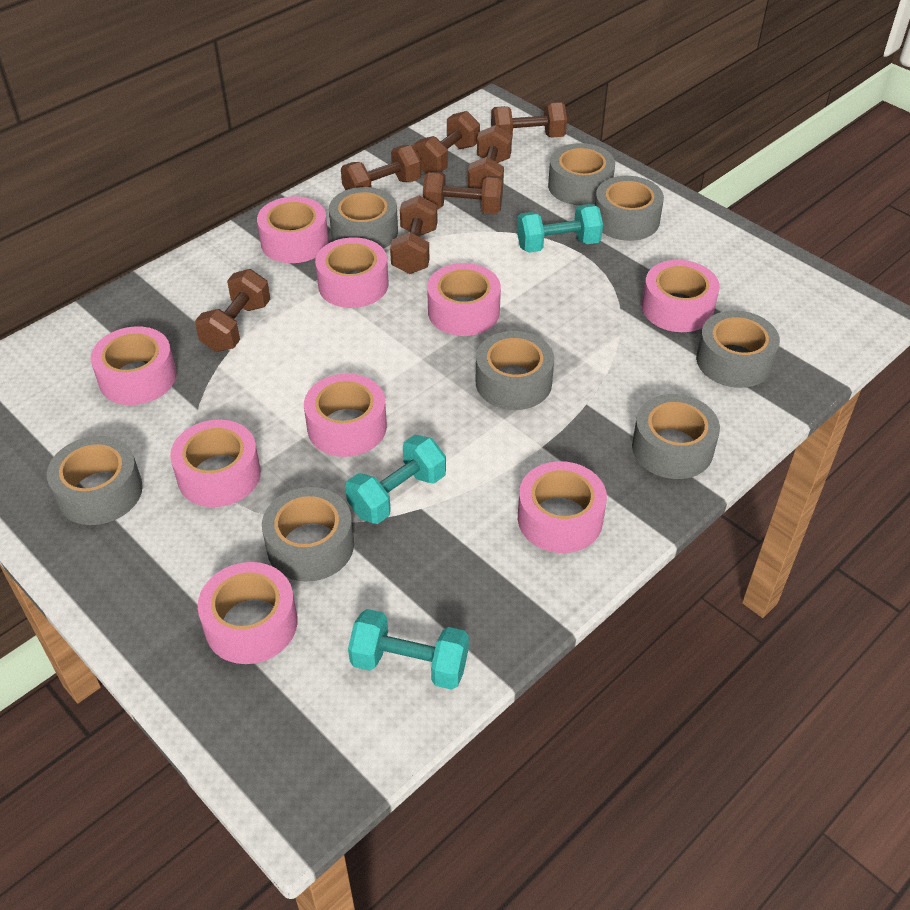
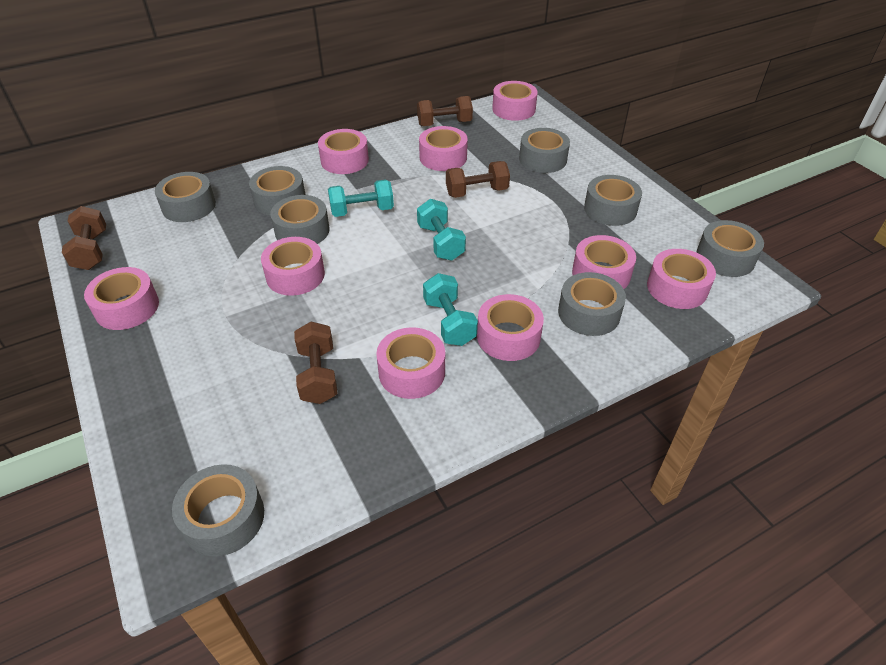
brown dumbbell: 7 -> 4

